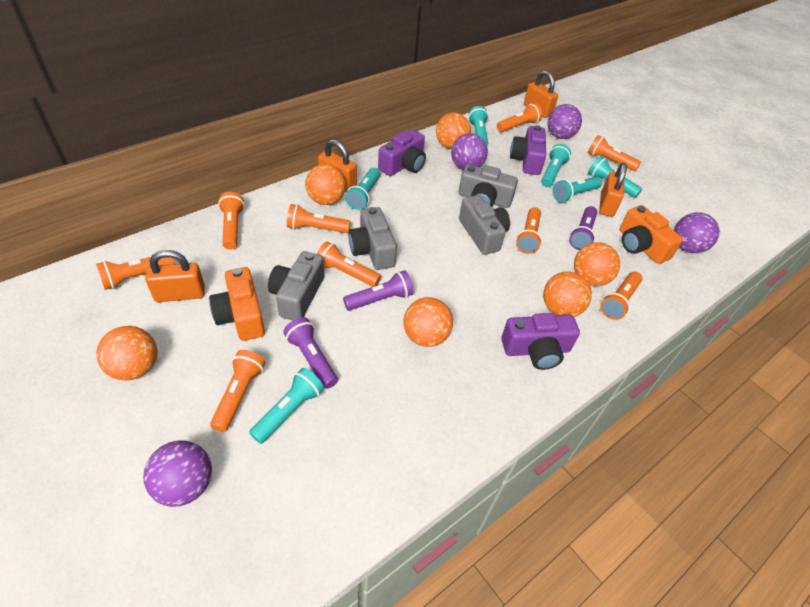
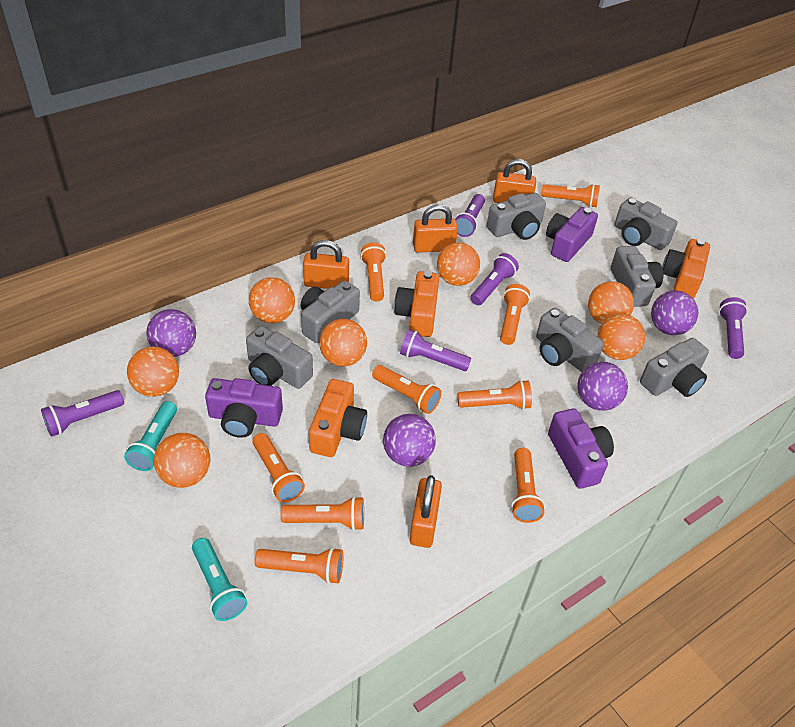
grey camera: 4 -> 7
orange ball: 6 -> 7
orange camera: 2 -> 3
purple flashlight: 3 -> 5
turquoise flashlight: 6 -> 2

